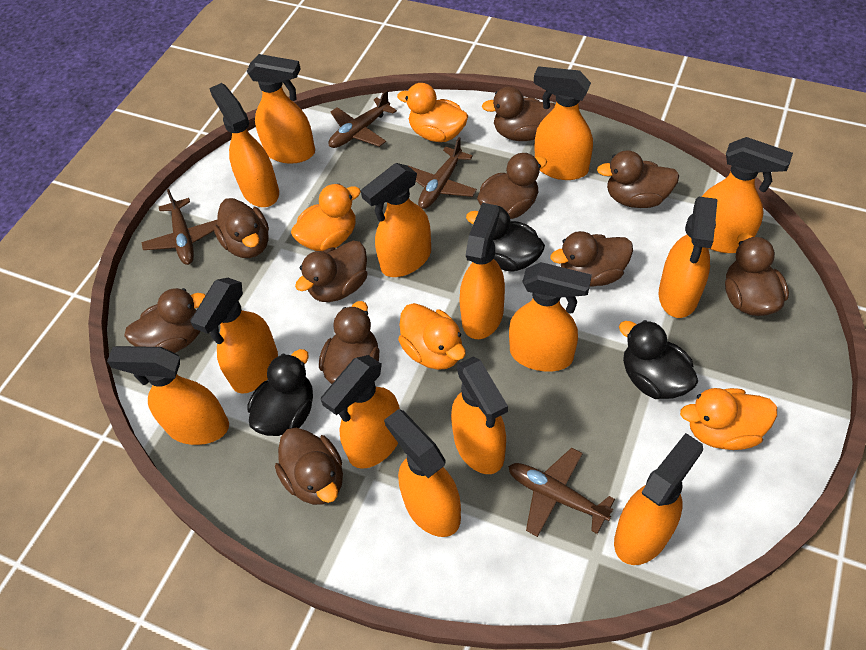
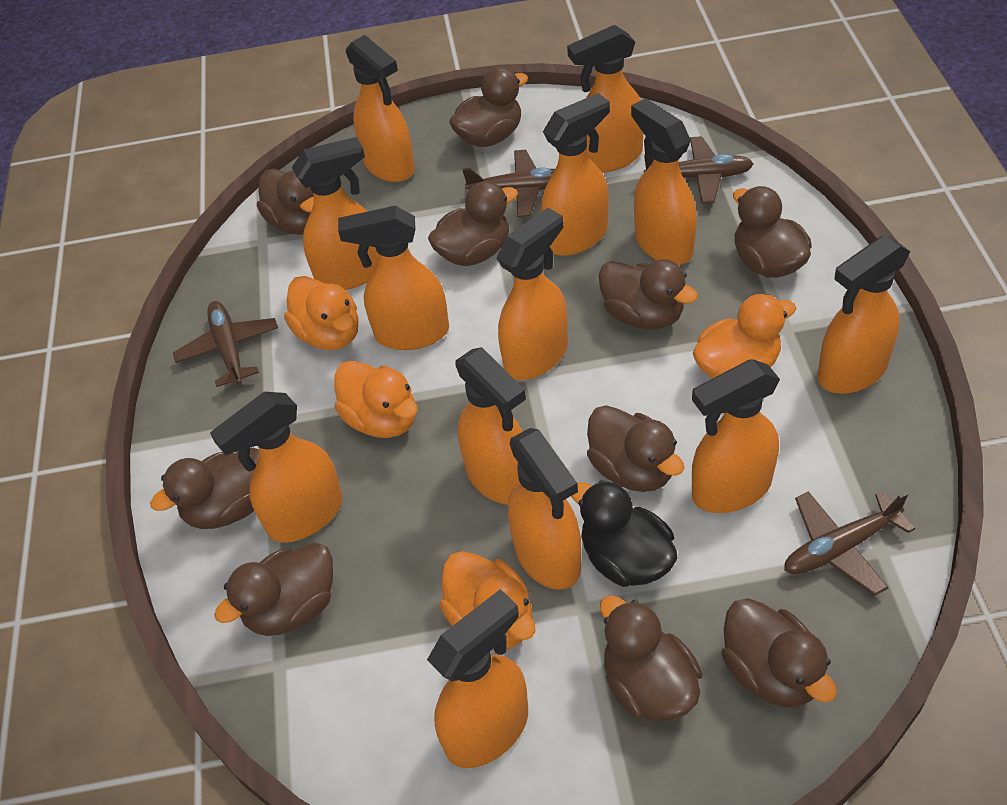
black duck: 3 -> 1
orange spray bottle: 14 -> 13

